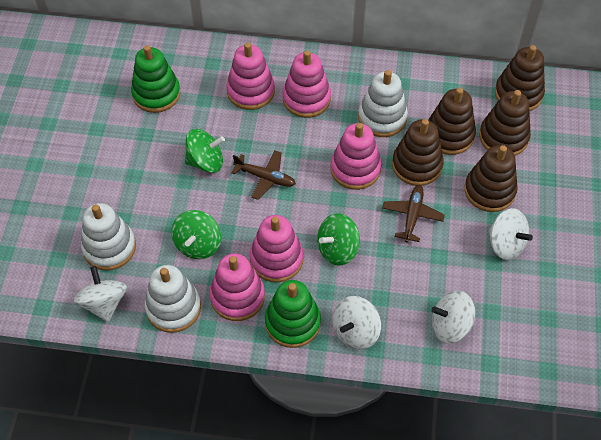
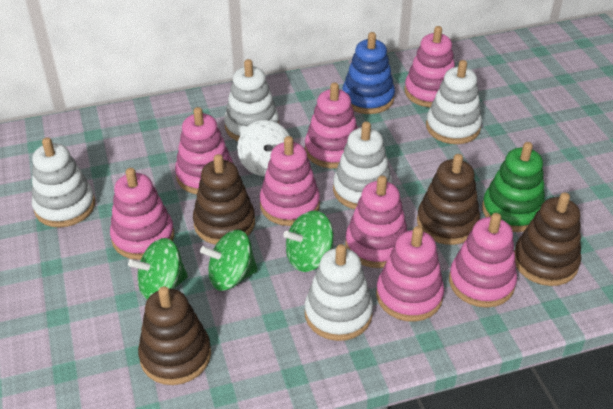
blue stacking toy: 0 -> 1
brown plane: 2 -> 0
brown stacking toy: 5 -> 4
green stacking toy: 2 -> 1
pink stacking toy: 5 -> 8
white spinning top: 4 -> 1
white stacking toy: 3 -> 5

